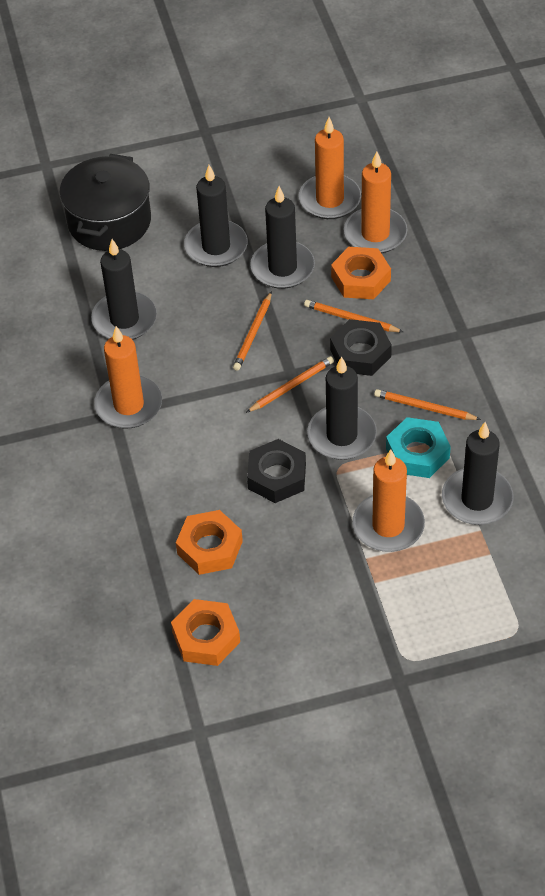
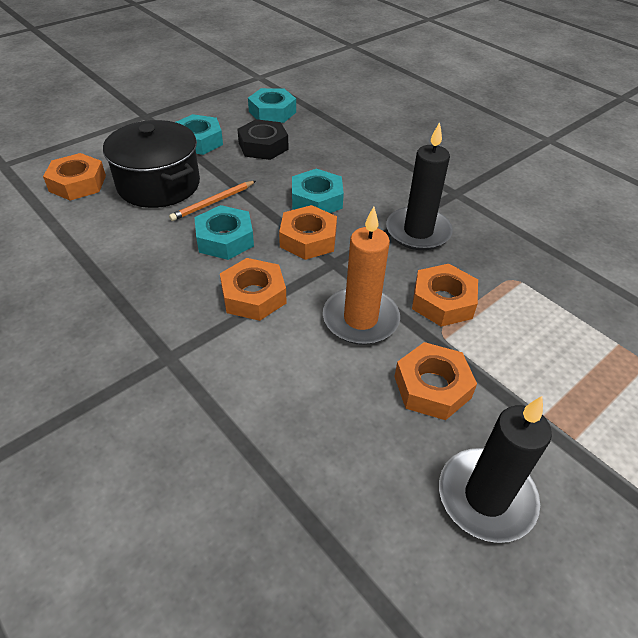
black candle: 5 -> 2
black nut: 2 -> 1
orange candle: 4 -> 1
orange nut: 3 -> 5
orange pencil: 4 -> 1
turquoise nut: 1 -> 4

